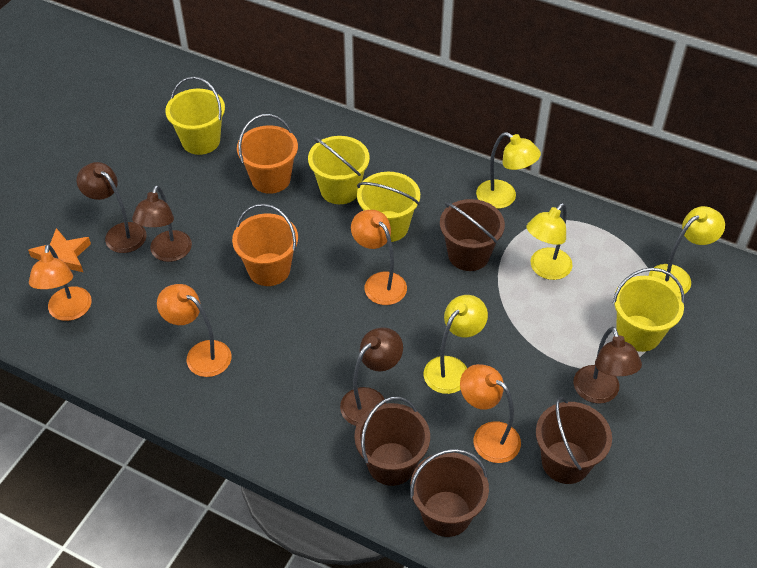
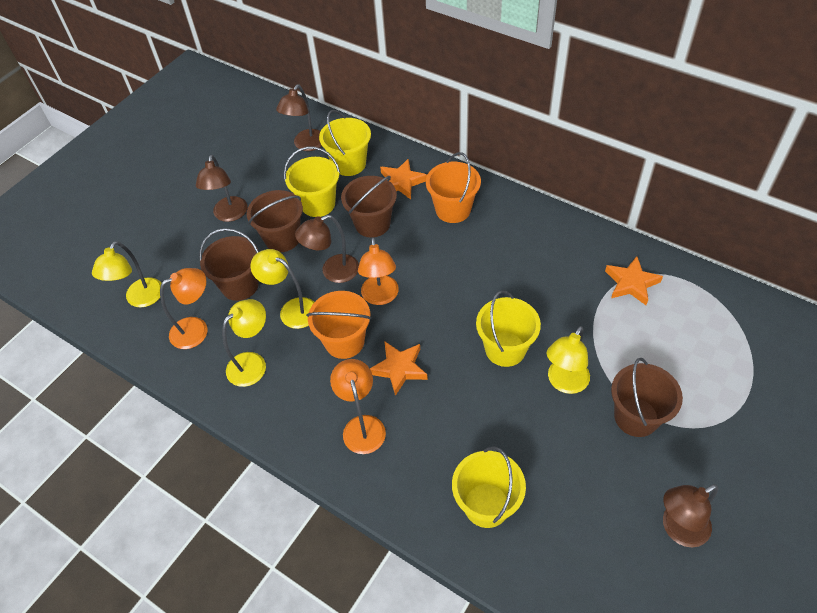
orange lamp: 4 -> 3
orange star: 1 -> 3

